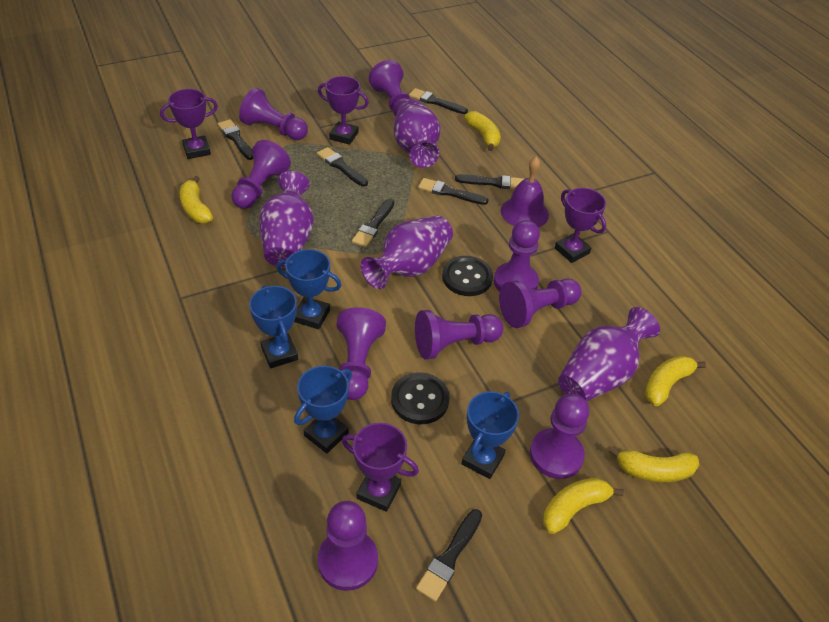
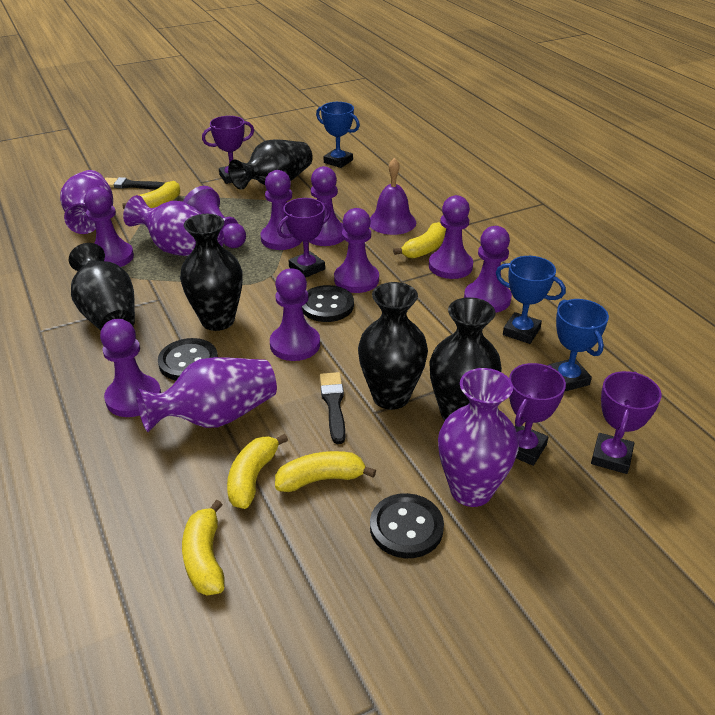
black brush: 7 -> 2
black button: 2 -> 3
black vase: 0 -> 5
blue trophy: 4 -> 3

